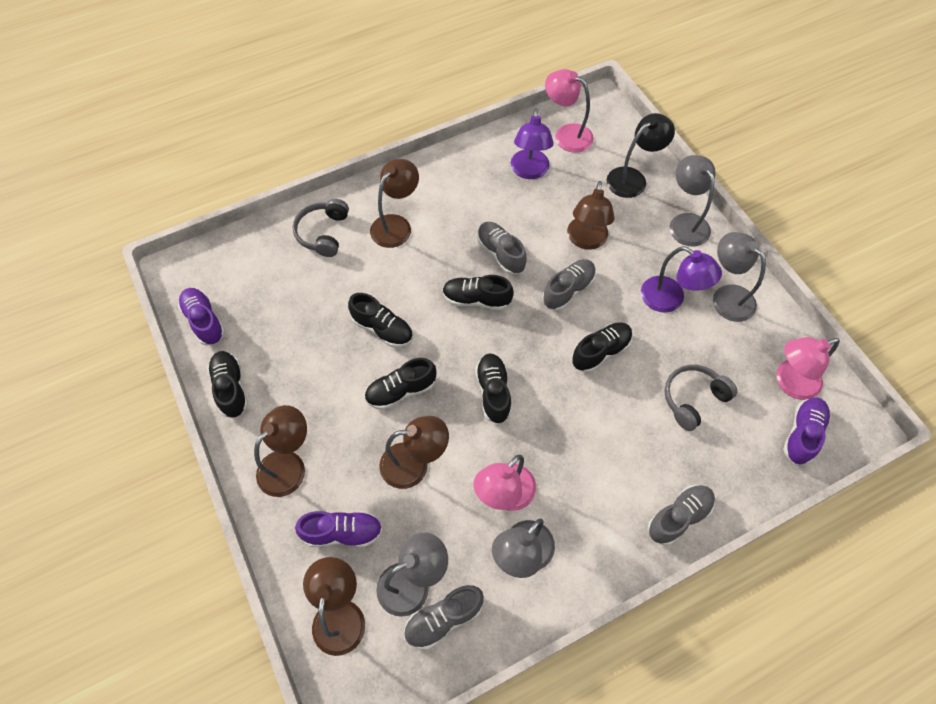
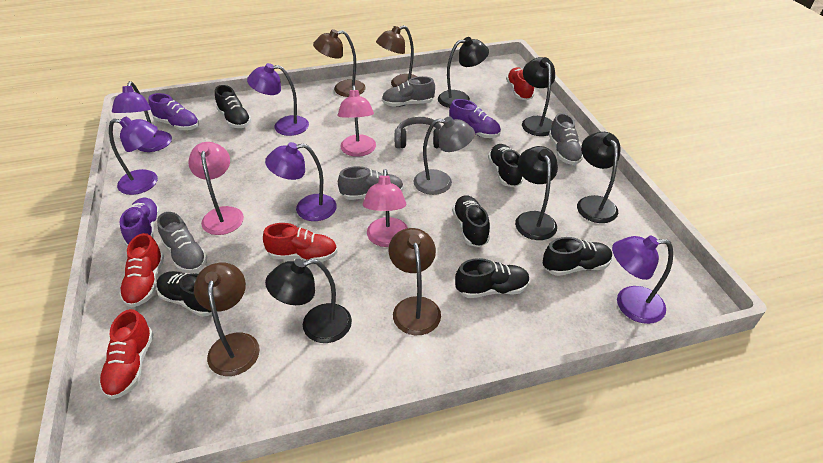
black lamp: 1 -> 5
brown lamp: 5 -> 4
grey headphones: 2 -> 1
grey lamp: 4 -> 1
purple lamp: 2 -> 5
red shoe: 0 -> 4

